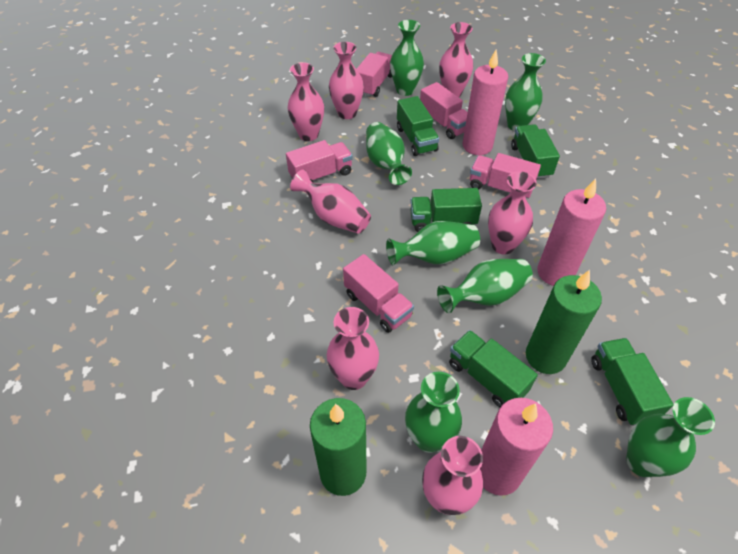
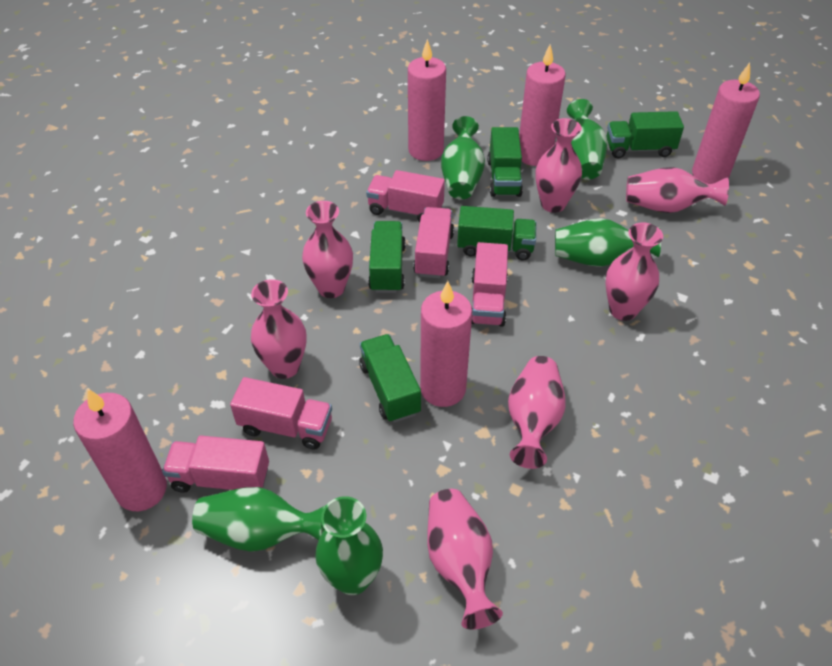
green candle: 2 -> 0
green vase: 7 -> 5
pink candle: 3 -> 5

